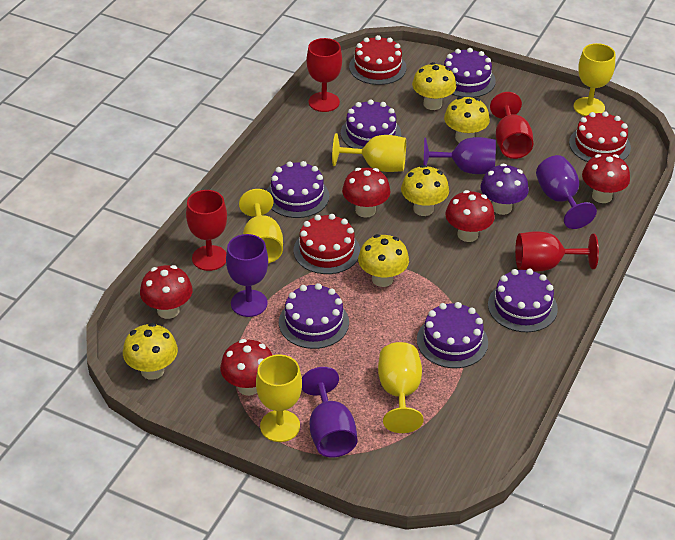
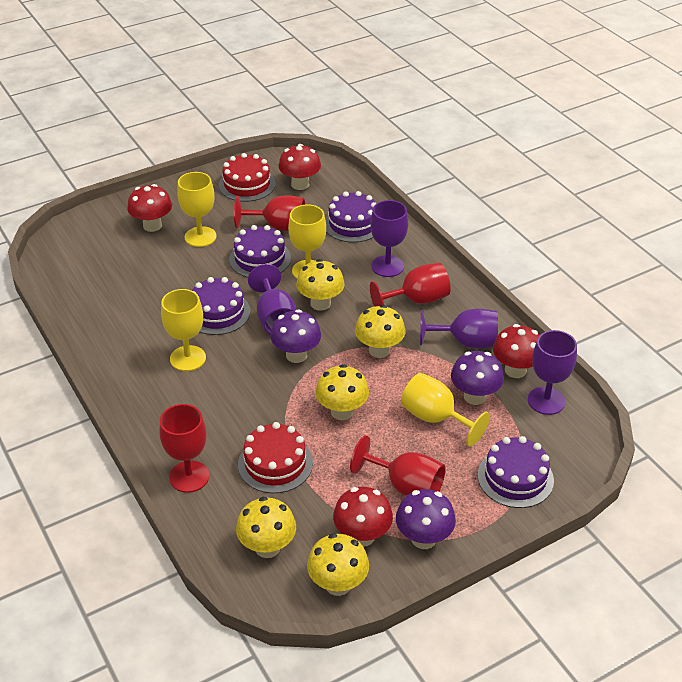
purple cake: 6 -> 4
purple mushroom: 1 -> 3
red cake: 3 -> 2
red mushroom: 5 -> 4
yellow goblet: 5 -> 4

